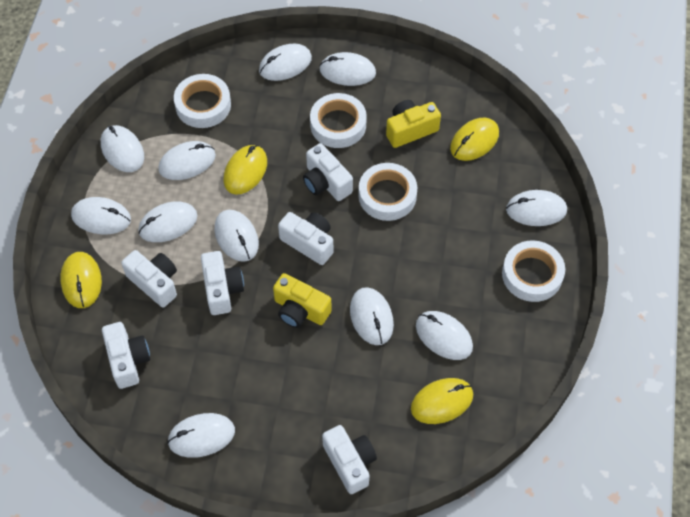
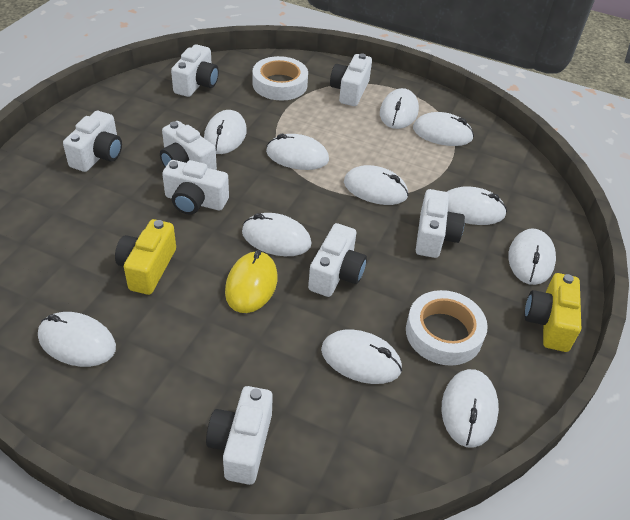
white camera: 6 -> 8
white tape: 4 -> 2
yellow mouse: 4 -> 1

